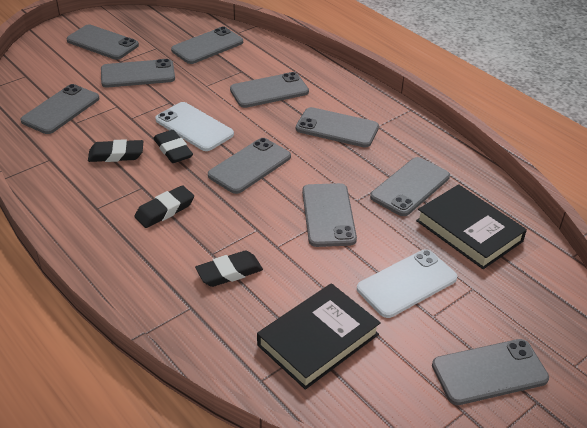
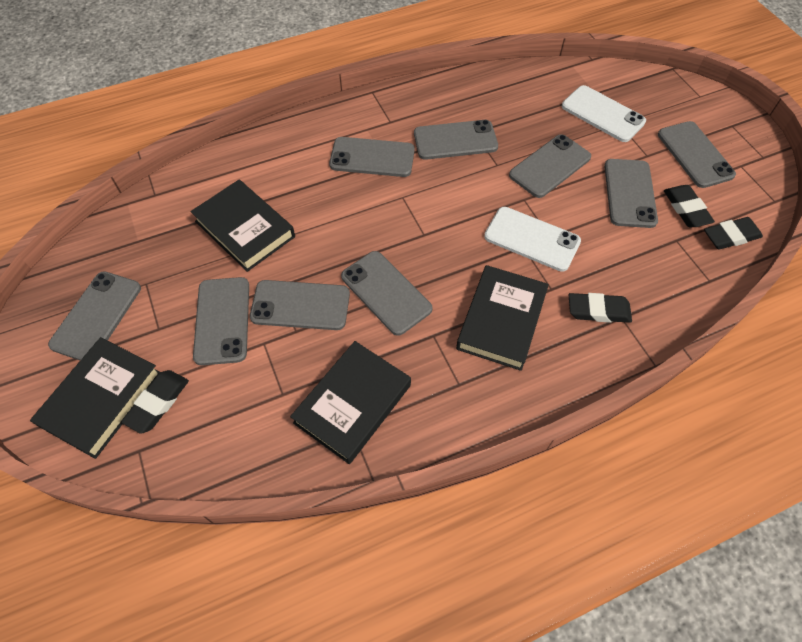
black book: 2 -> 4
grey phone: 10 -> 9

